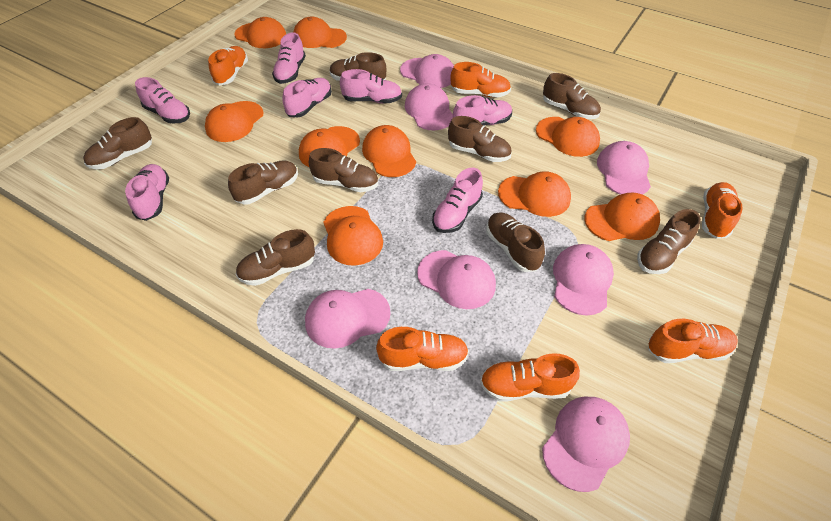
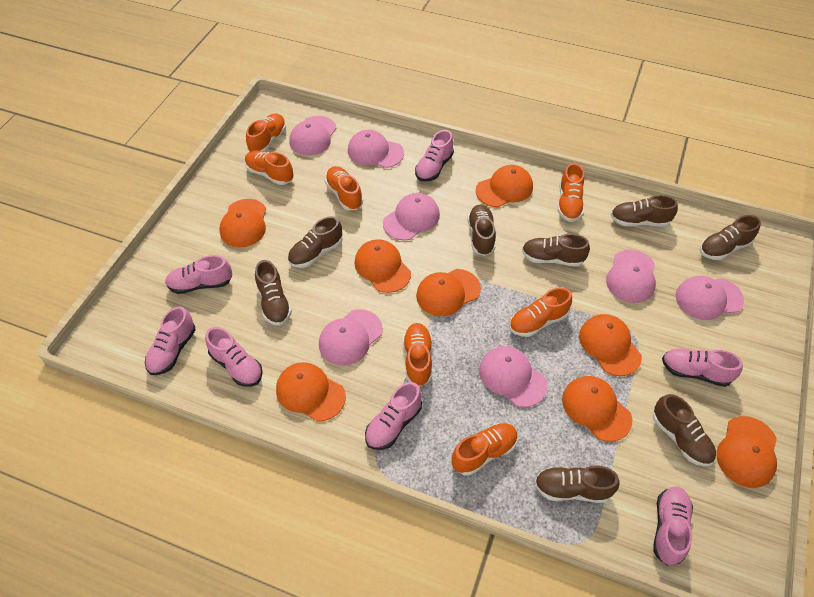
brown shoe: 9 -> 8
orange cap: 9 -> 8
orange shoe: 6 -> 7

